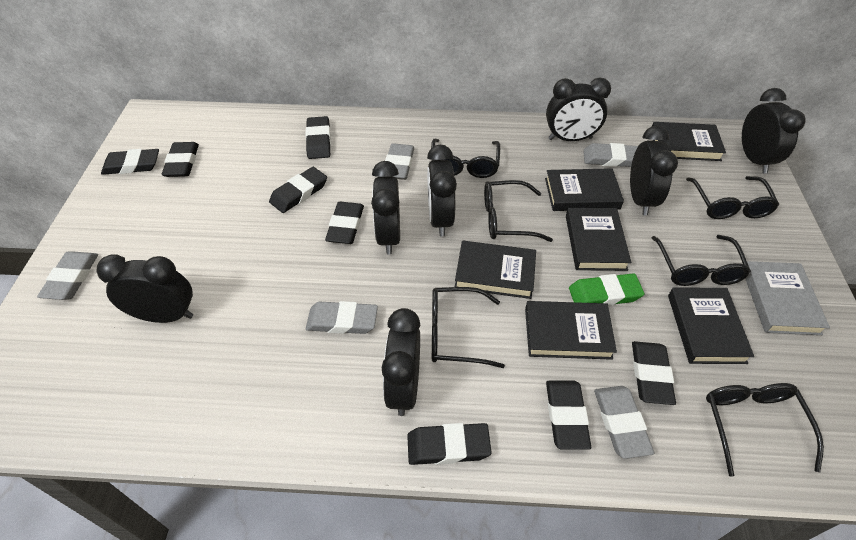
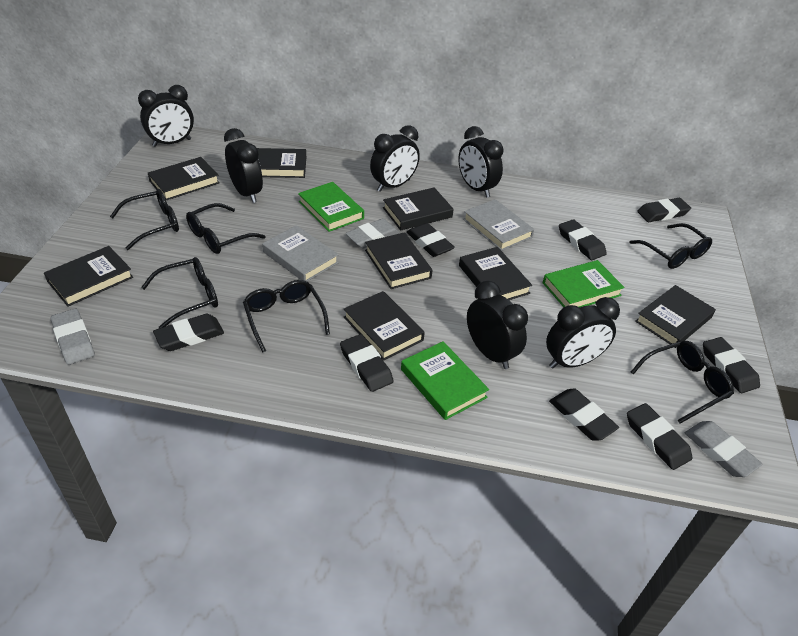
black book: 6 -> 8
black clock: 7 -> 6
green book: 0 -> 3
green eraser: 1 -> 0
grey book: 1 -> 2
grey eraser: 5 -> 3

